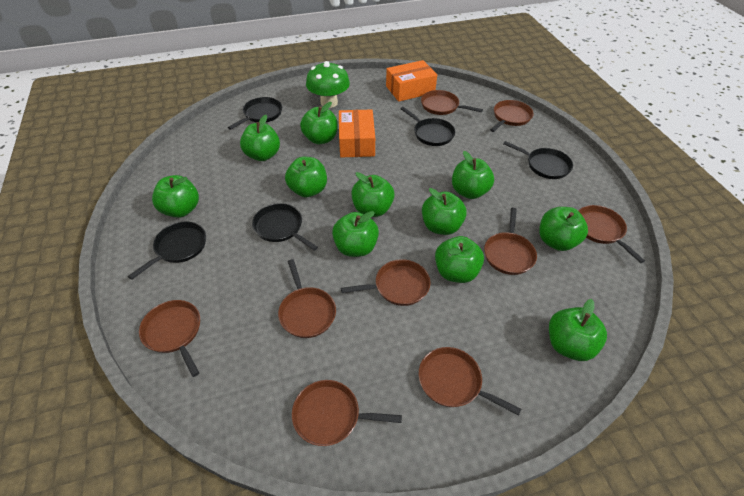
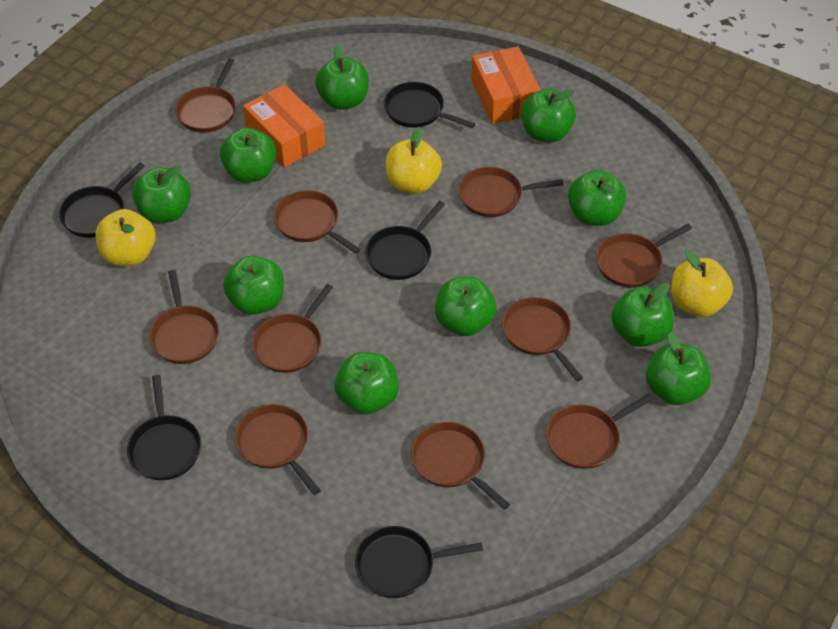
brown pan: 9 -> 10
green apple: 11 -> 10
green mushroom: 1 -> 0
yellow apple: 0 -> 3

